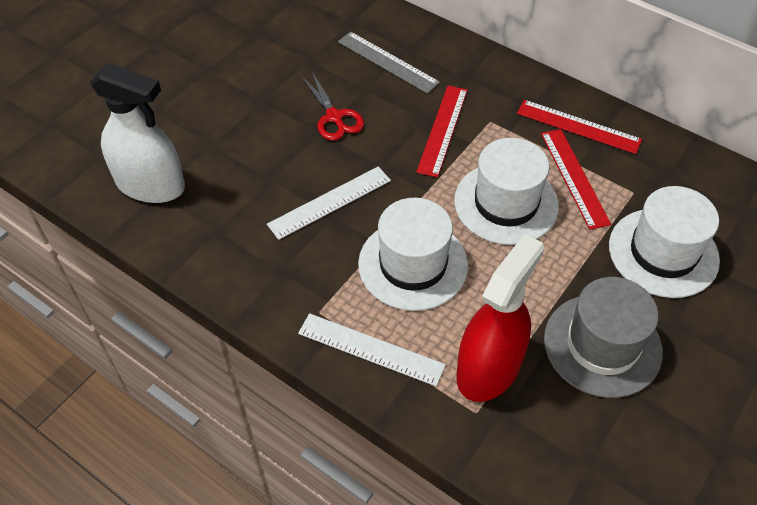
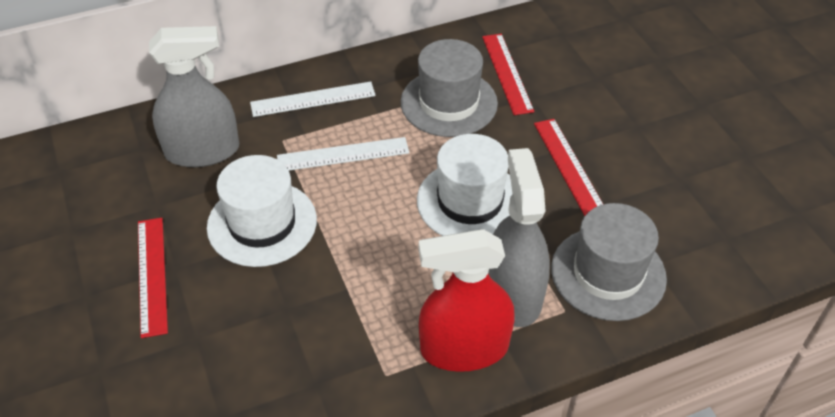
grey hat: 1 -> 2
grey ruler: 1 -> 0
grey spray bottle: 0 -> 2
red scissors: 1 -> 0
white hat: 3 -> 2
white spray bottle: 1 -> 0

